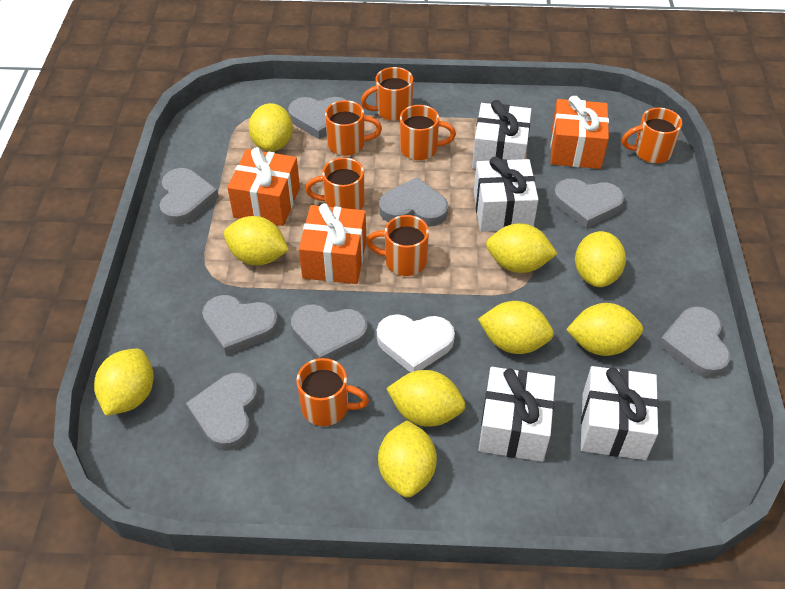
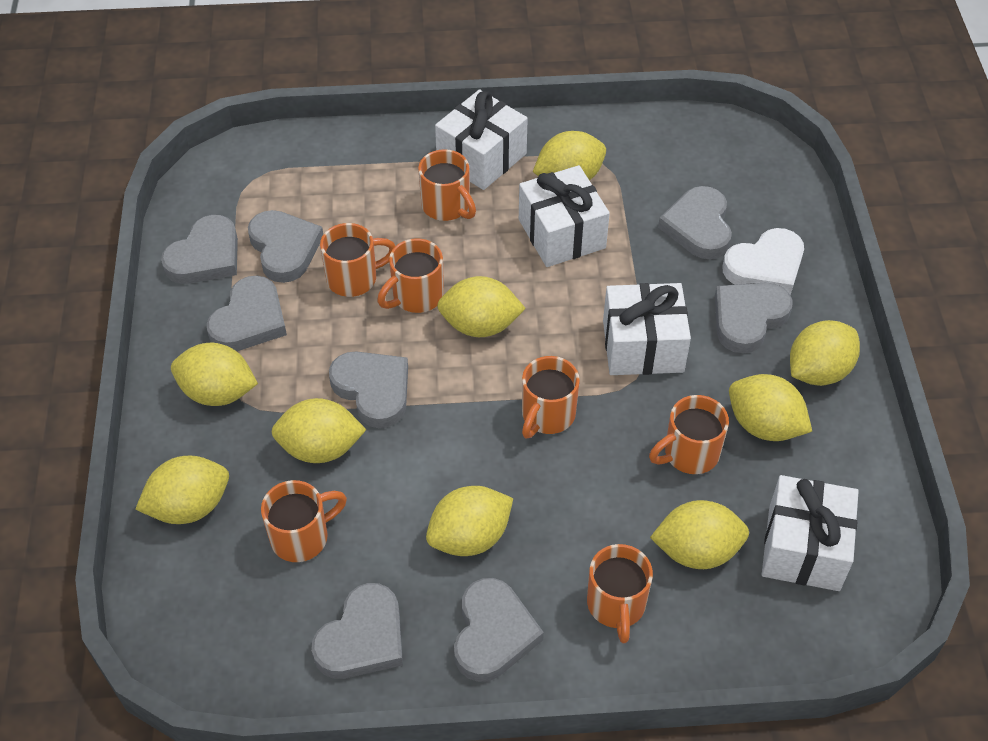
orange gift: 3 -> 0

